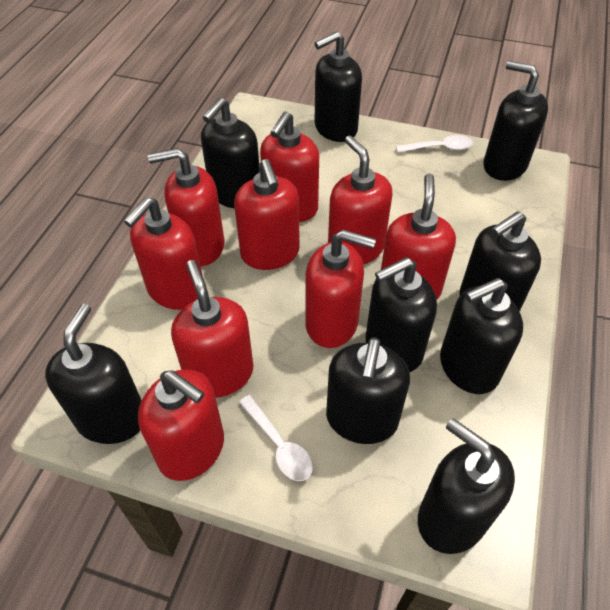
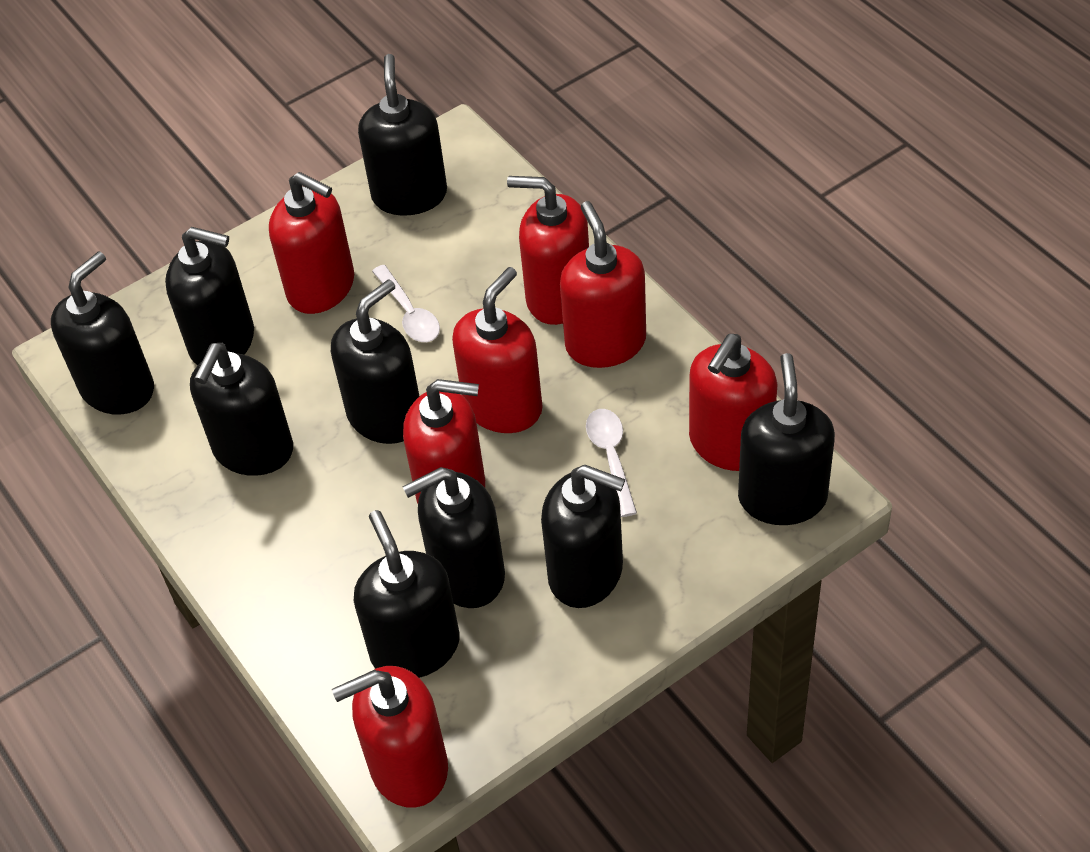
red soap dispenser: 9 -> 7

